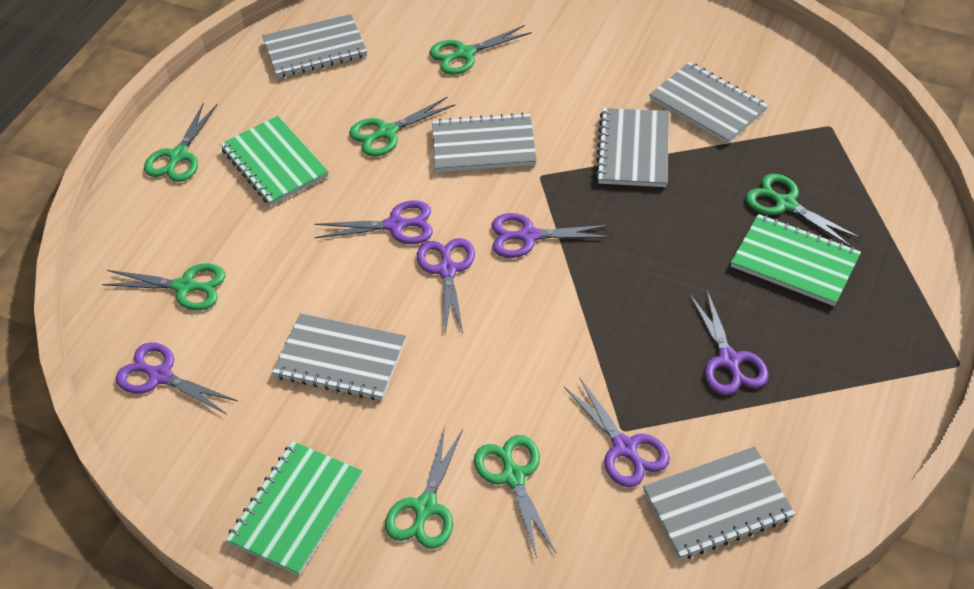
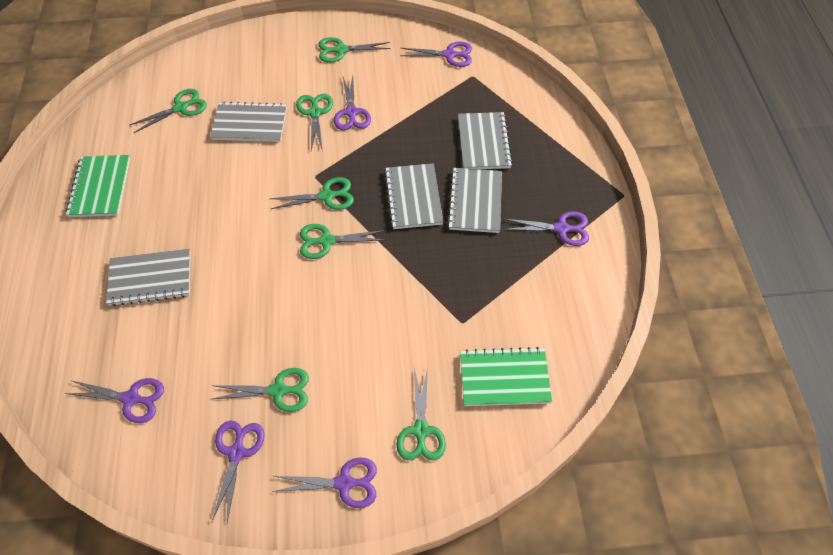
green notebook: 3 -> 2
grey notebook: 6 -> 5

